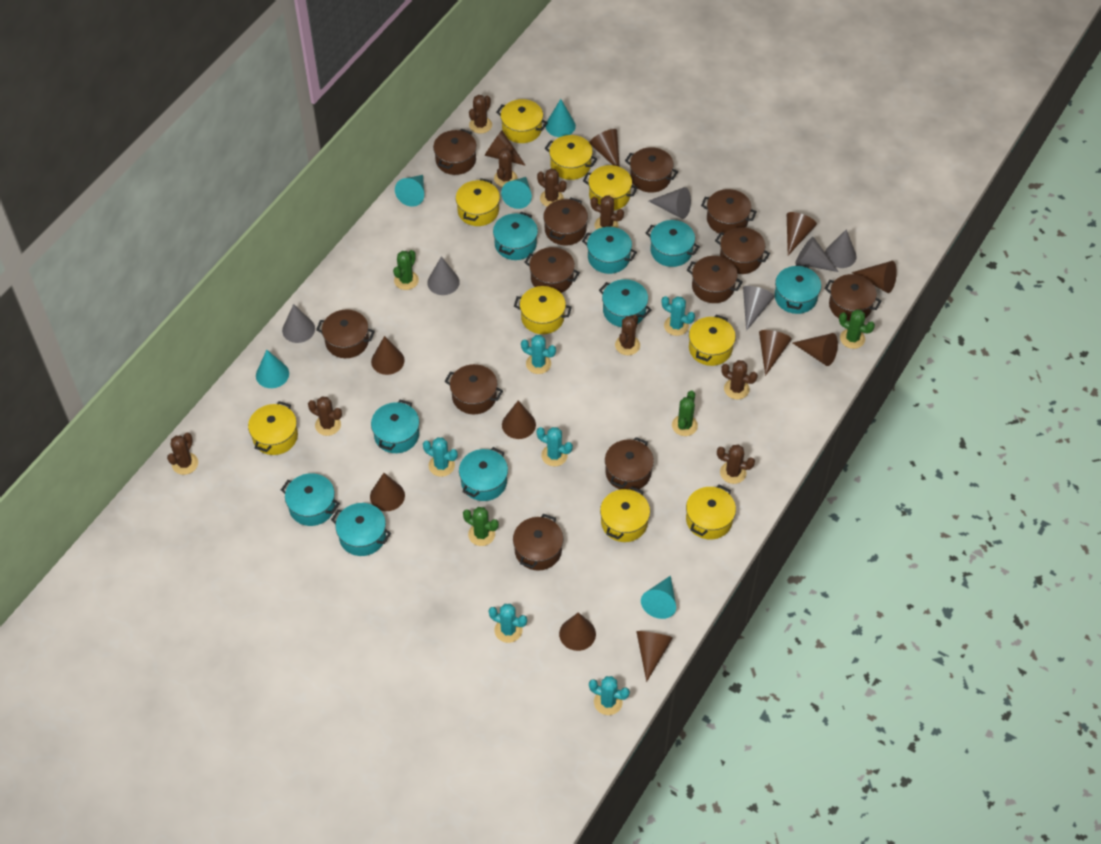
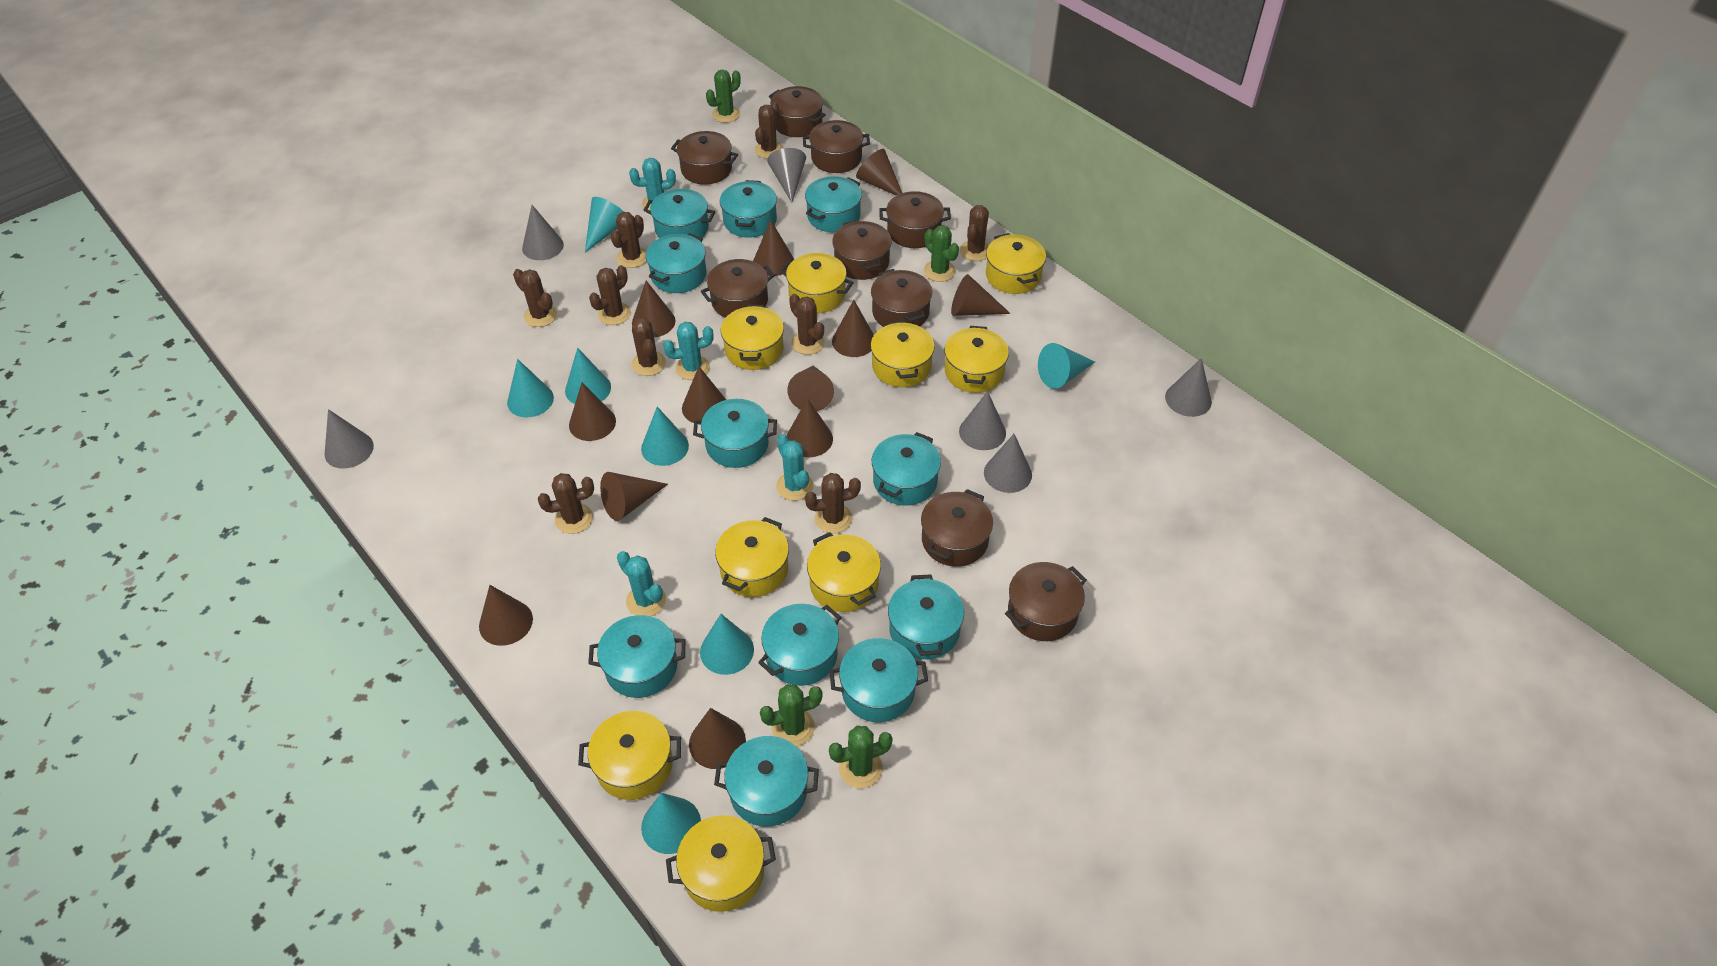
brown cone: 11 -> 12
brown pot: 12 -> 9
turquoise cactus: 6 -> 4
turquoise cone: 5 -> 7
turquoise pot: 9 -> 11

